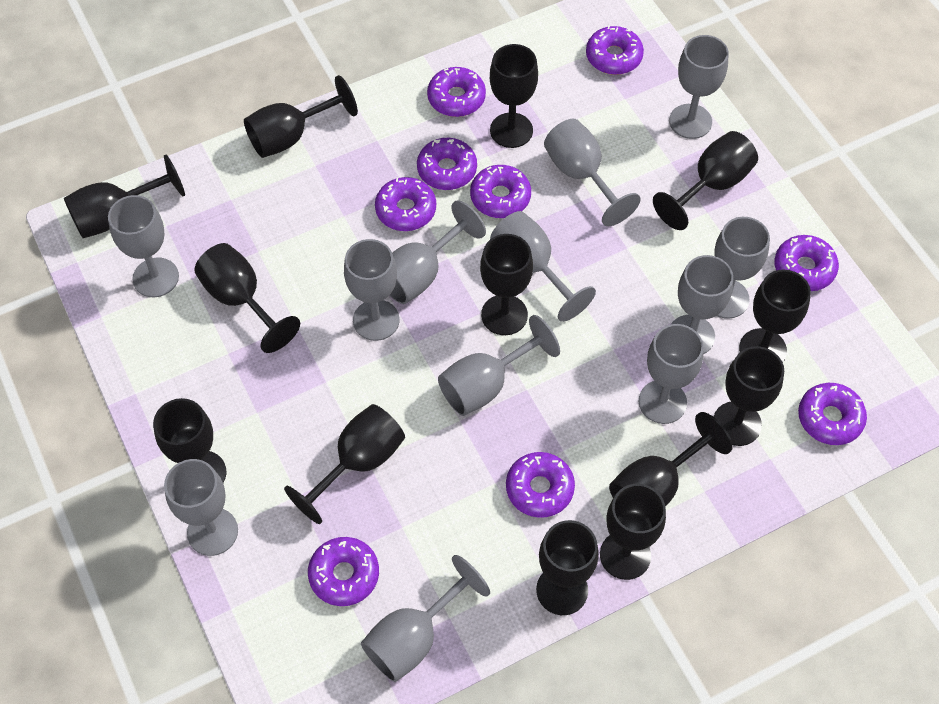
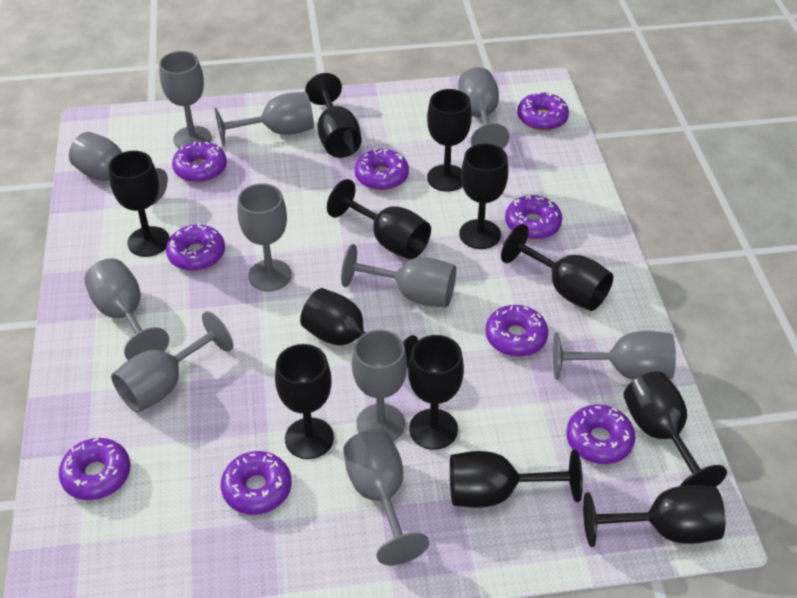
black goblet: 13 -> 12
grey goblet: 12 -> 11

